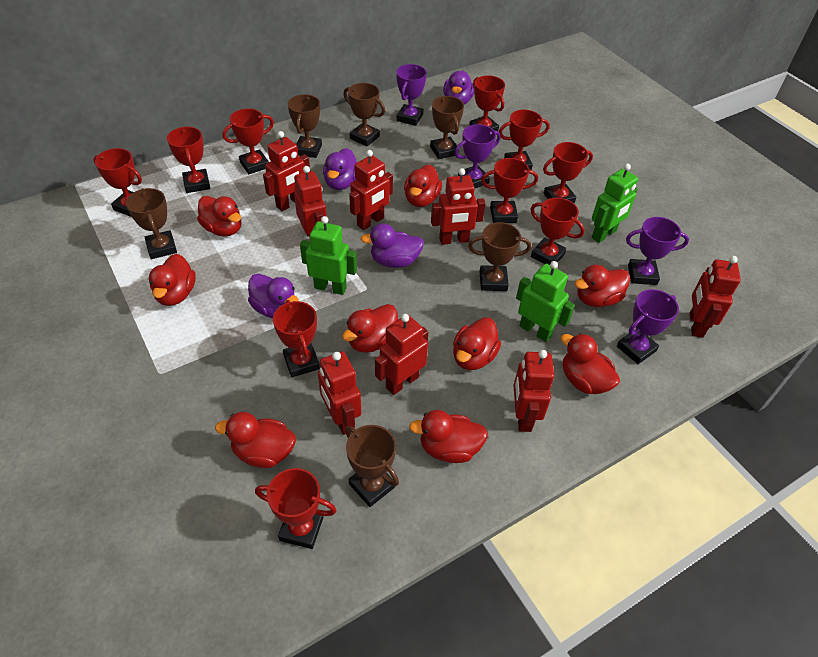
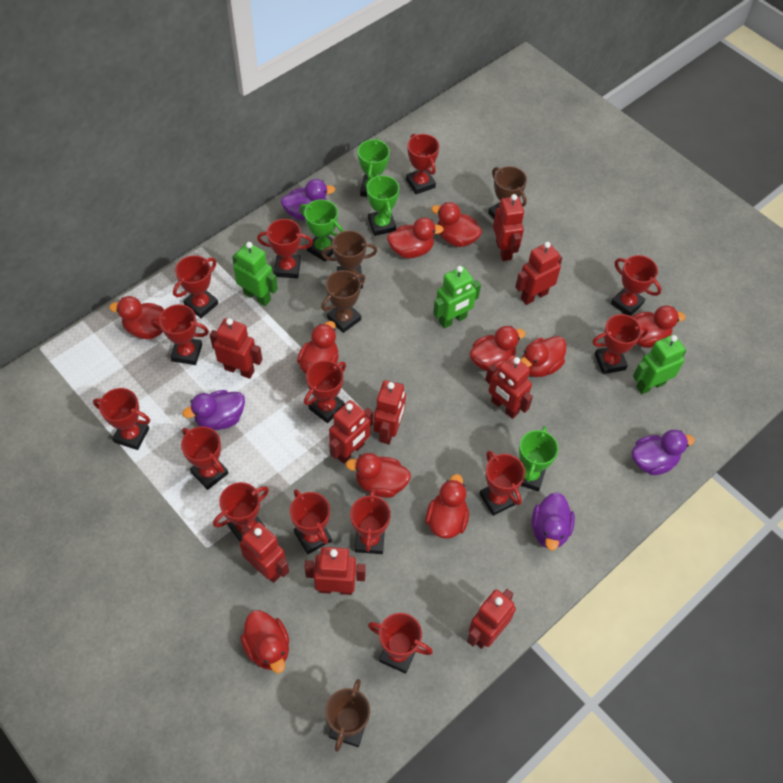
brown trophy: 6 -> 4
green trophy: 0 -> 4
purple trophy: 4 -> 0
red duck: 9 -> 10
red robot: 8 -> 9
red trophy: 10 -> 14

